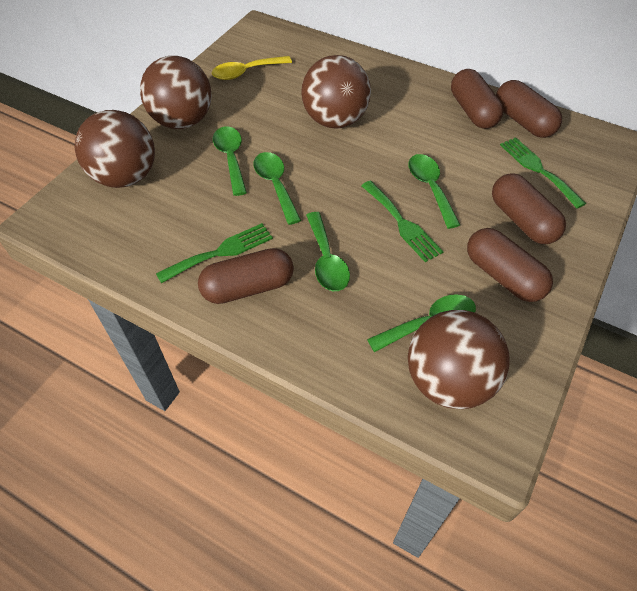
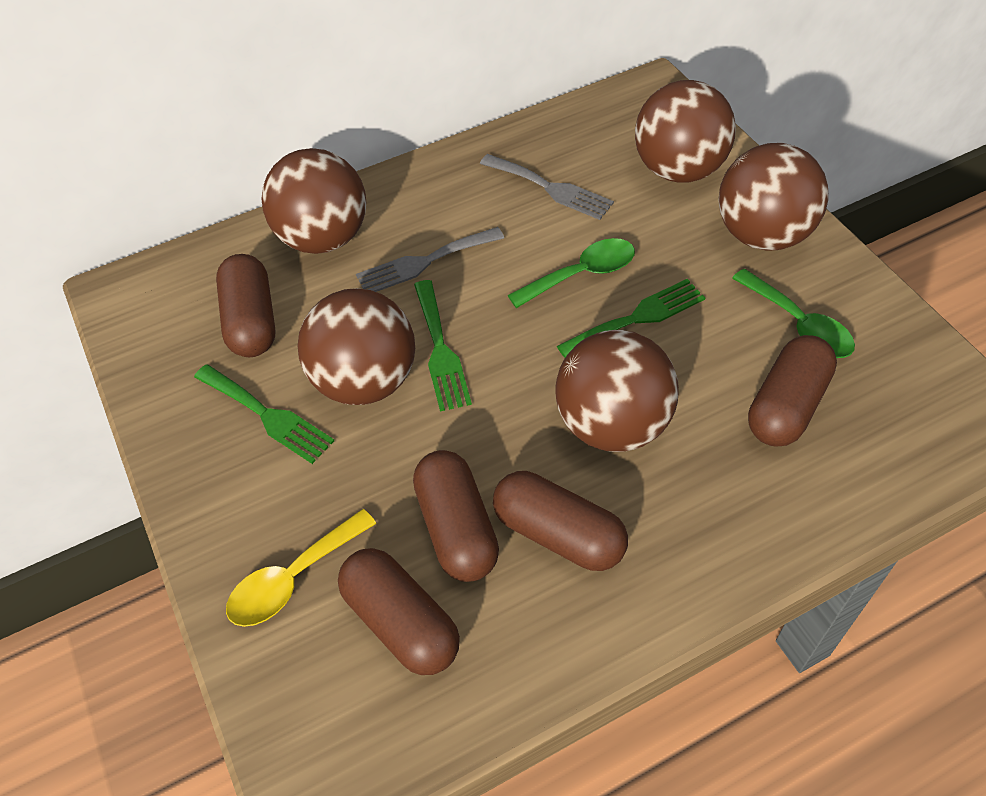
brown ball: 4 -> 5
green spoon: 5 -> 2
grey fork: 0 -> 2

